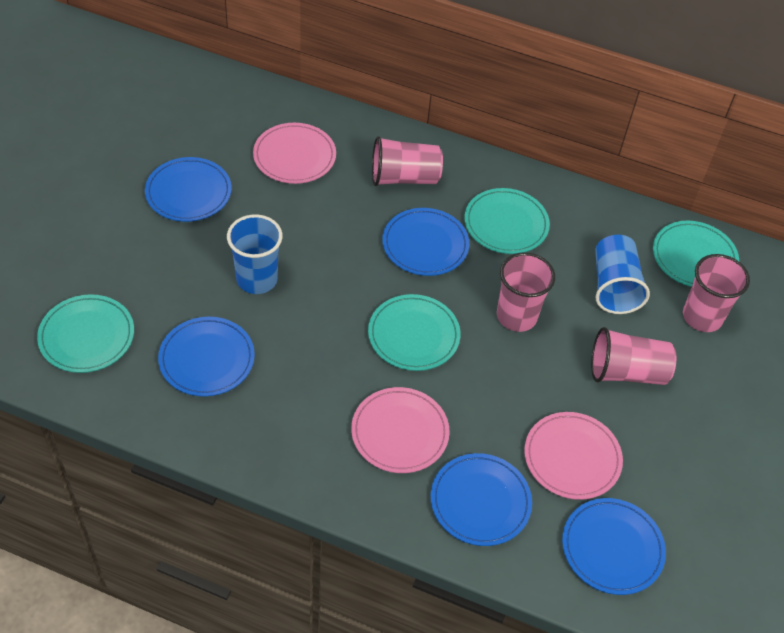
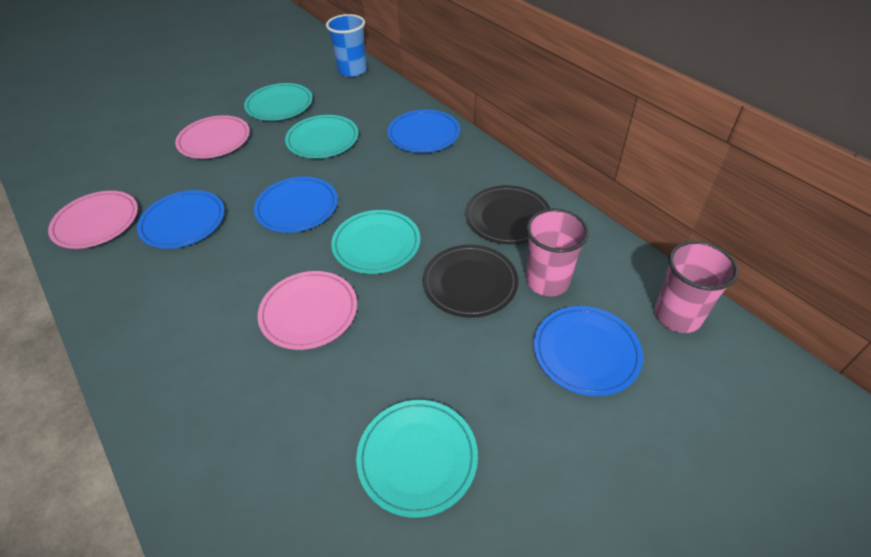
black plate: 0 -> 2
blue cup: 2 -> 1
blue plate: 5 -> 4
pink cup: 4 -> 2

